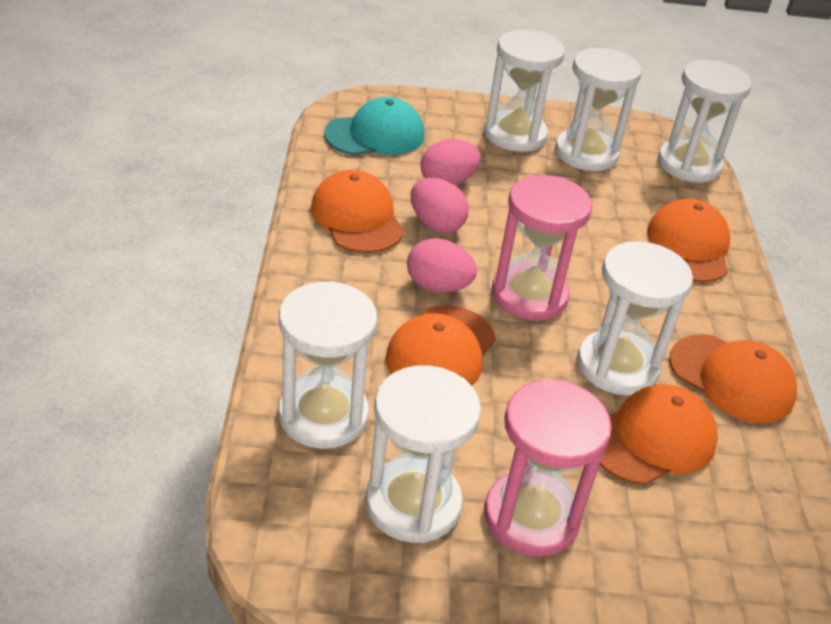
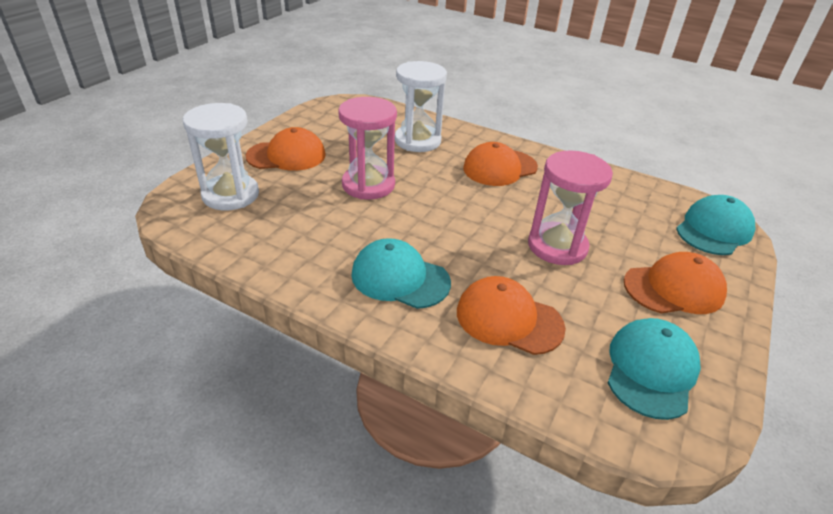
orange cap: 5 -> 4
pink egg: 3 -> 0
turquoise cap: 1 -> 3
white hourglass: 6 -> 2

